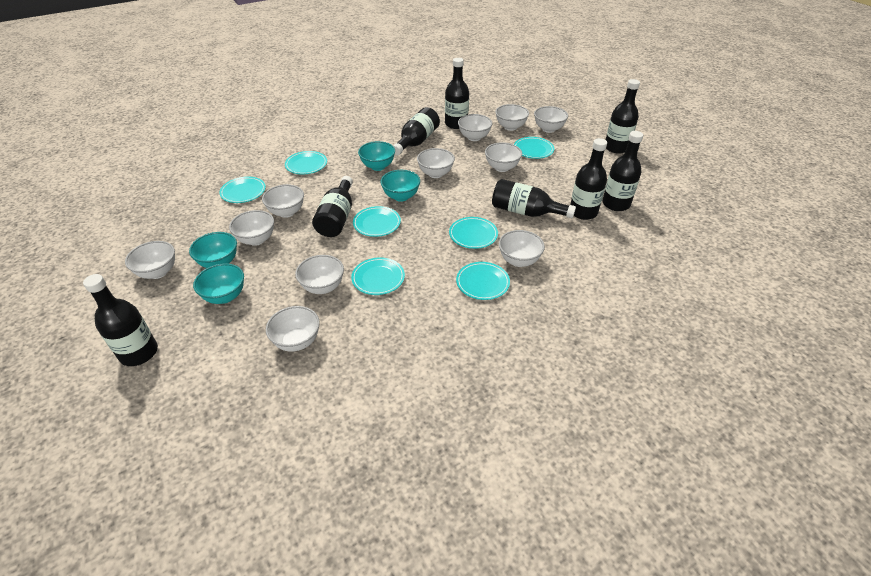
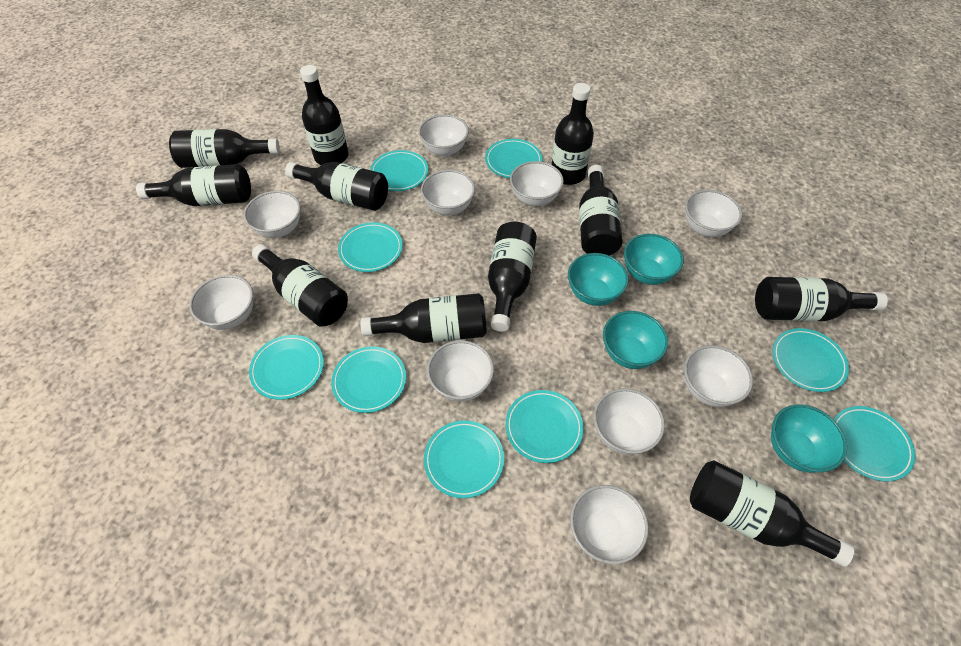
black bottle: 8 -> 11
turquoise plate: 7 -> 9
white bowl: 11 -> 10

